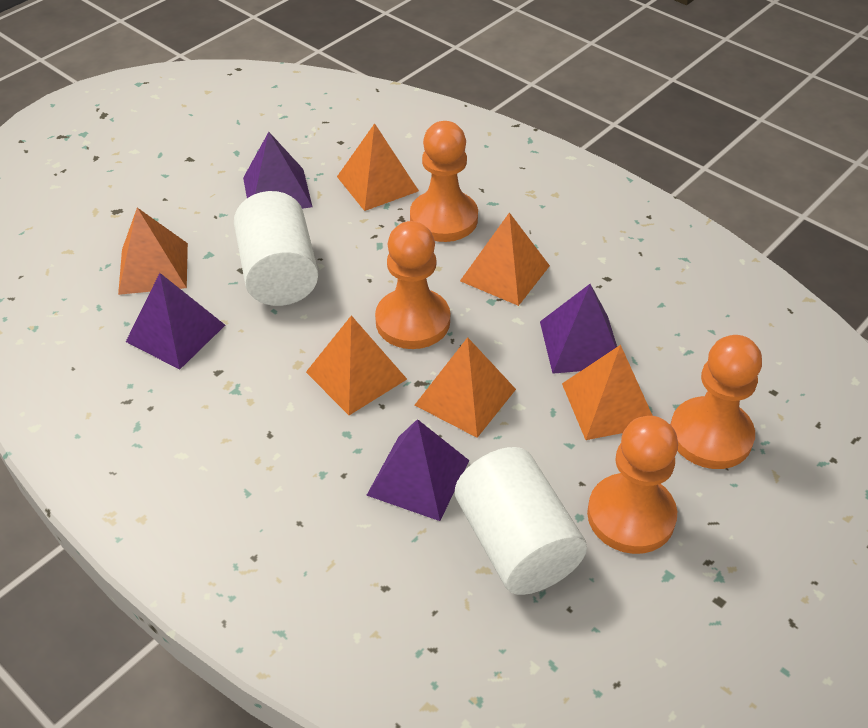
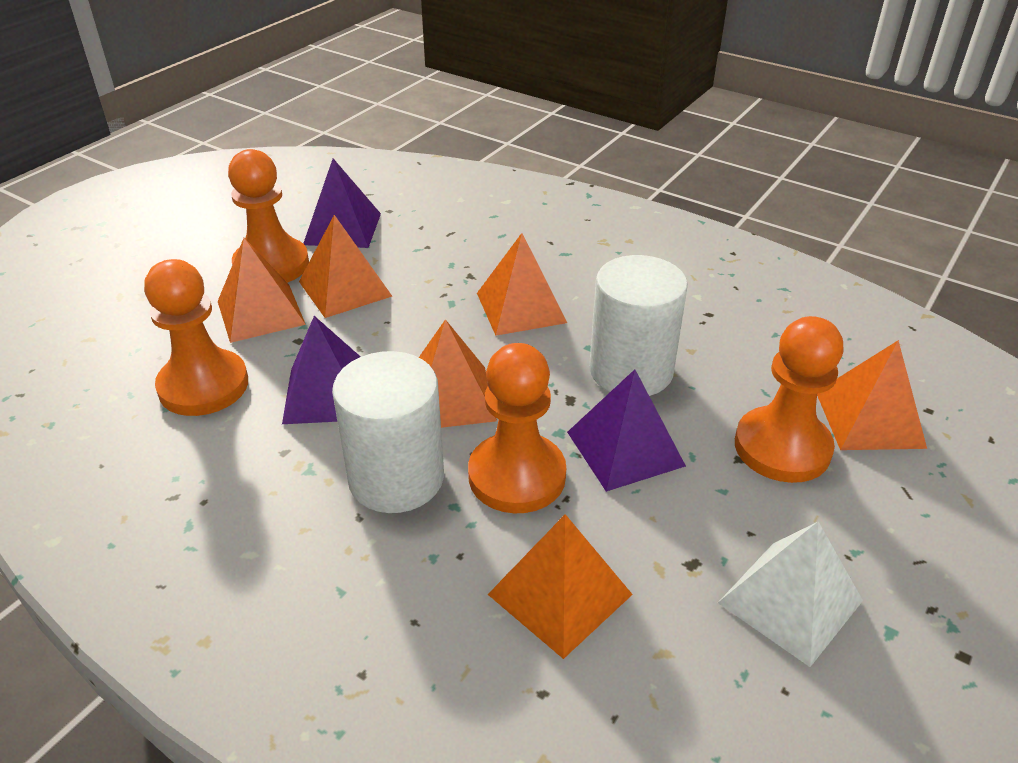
purple pyramid: 4 -> 3
white pyramid: 0 -> 1

